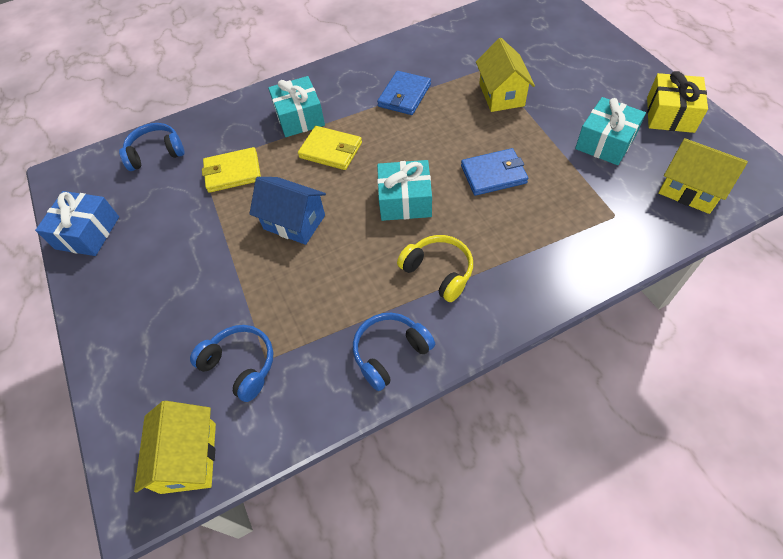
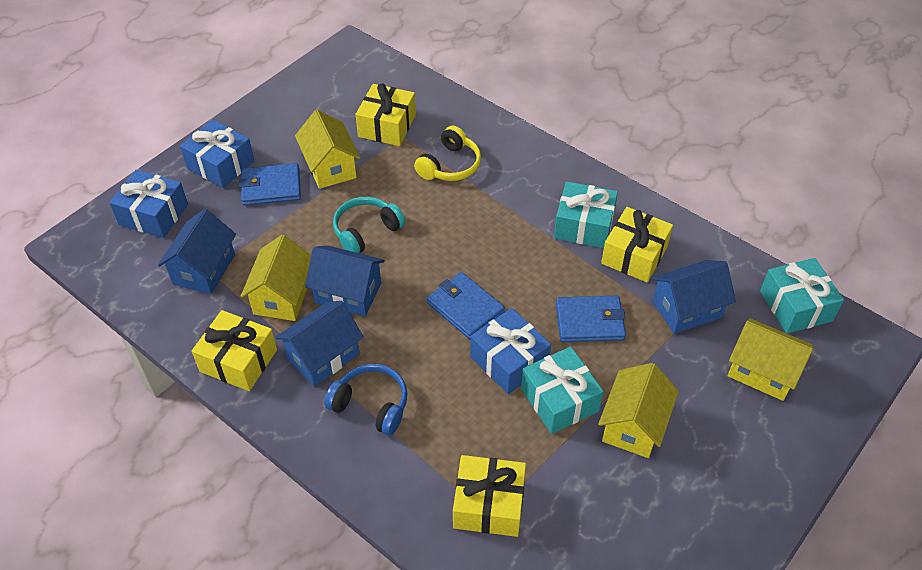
blue gift: 1 -> 3
blue headphones: 3 -> 1
blue house: 1 -> 4
blue wallet: 2 -> 3
turquoise headphones: 0 -> 1
yellow gift: 1 -> 4
yellow house: 3 -> 4
yellow wallet: 2 -> 0

